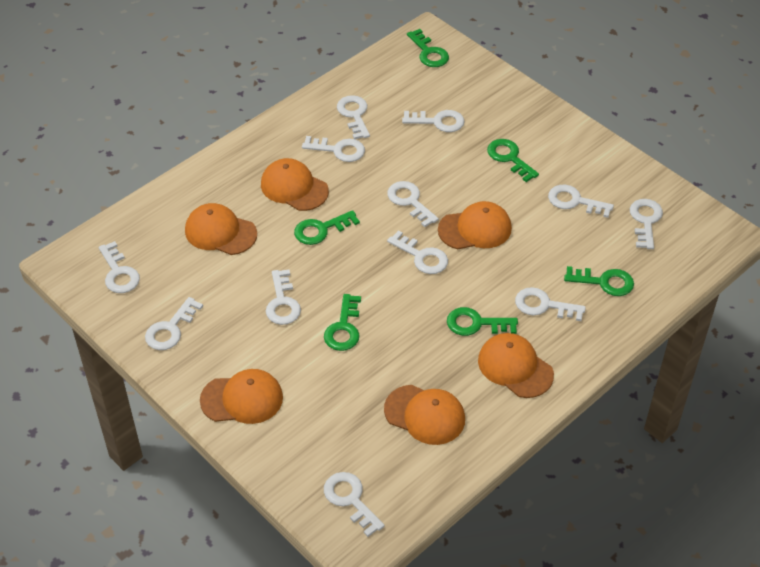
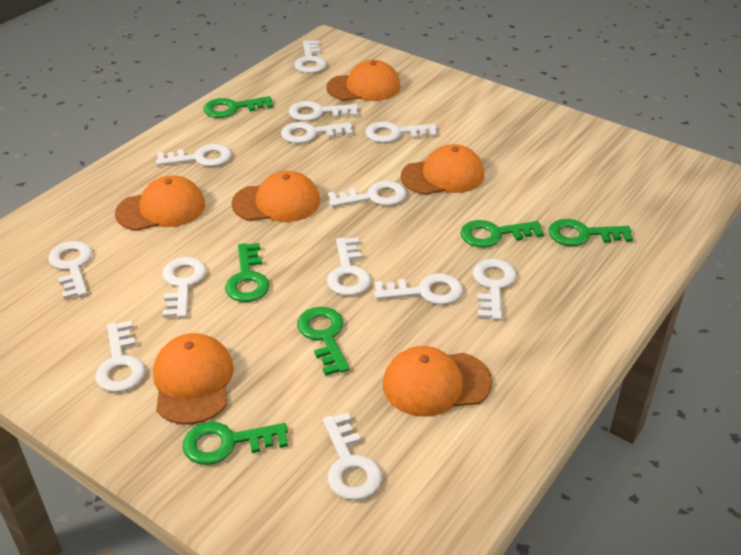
white key: 12 -> 13

